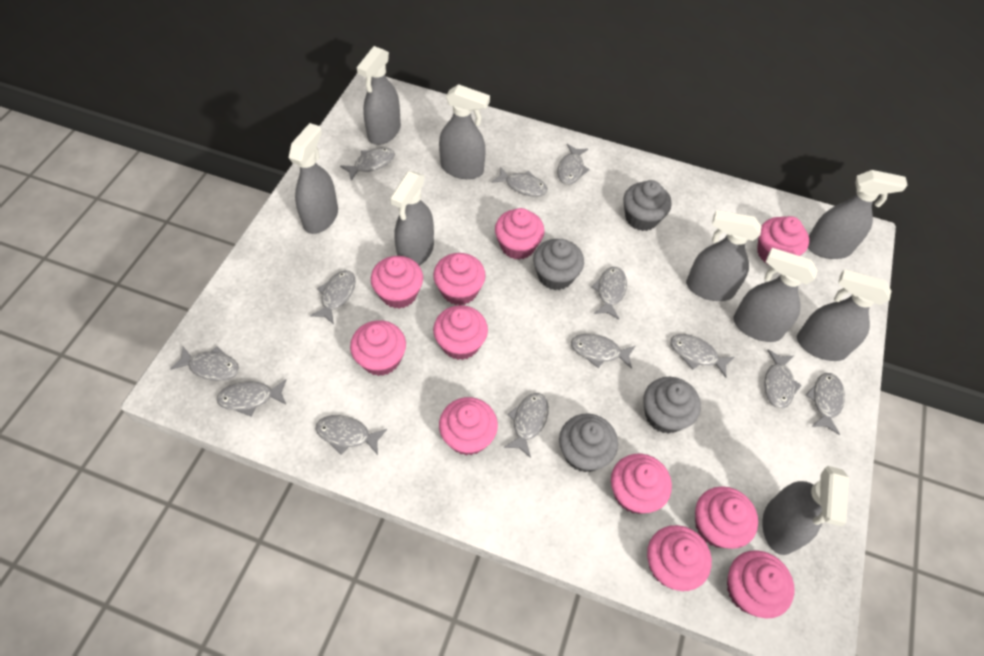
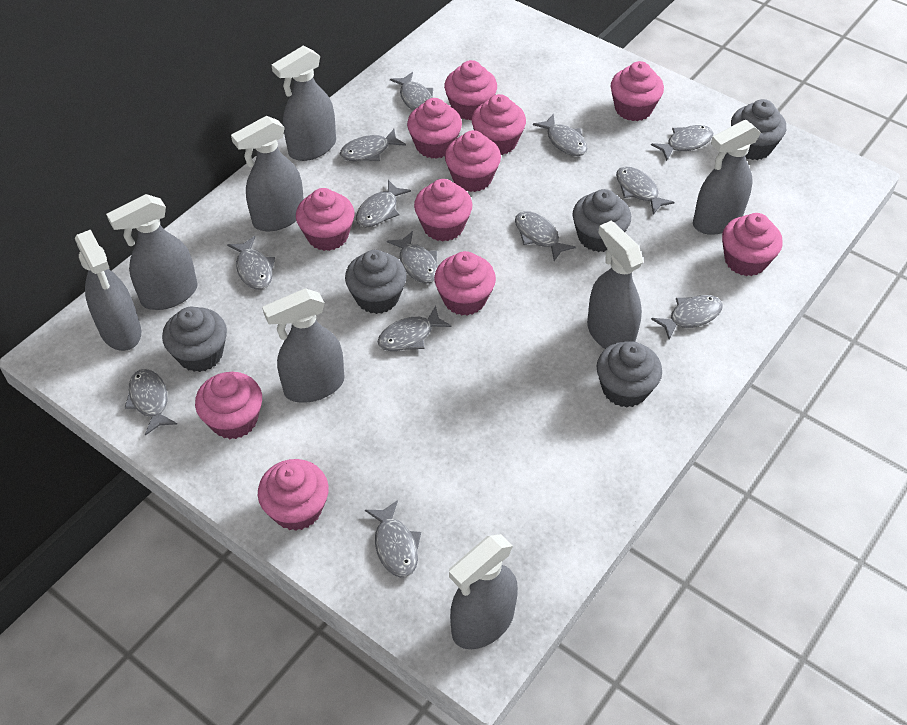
grey cupcake: 4 -> 5
grey spray bottle: 9 -> 8

